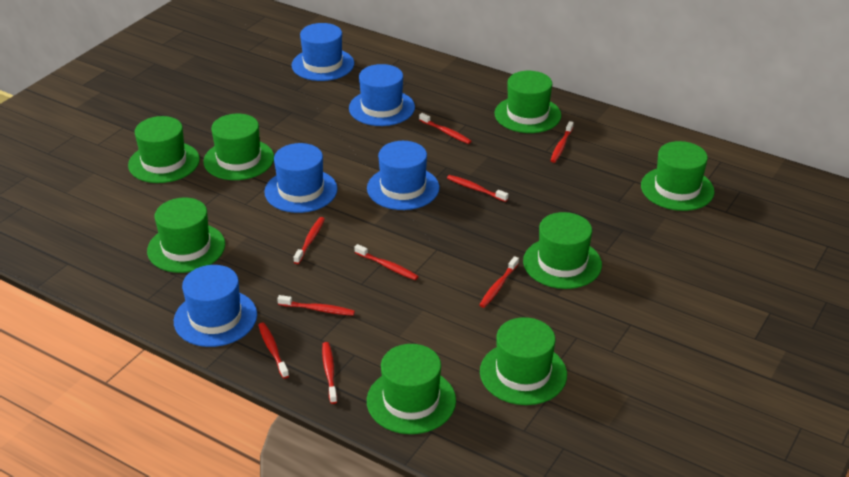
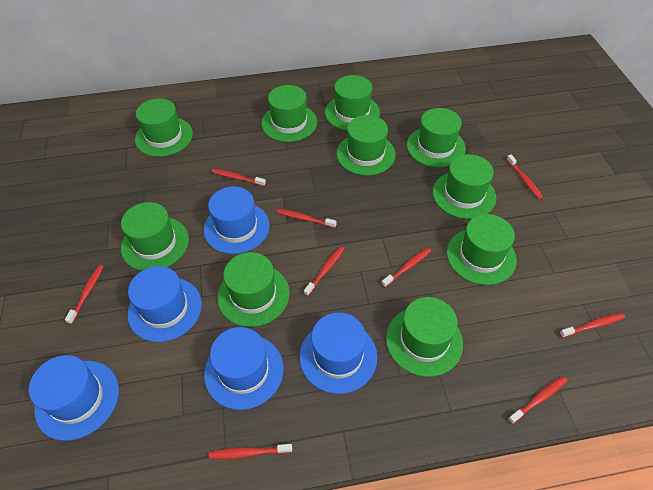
green hat: 8 -> 10

